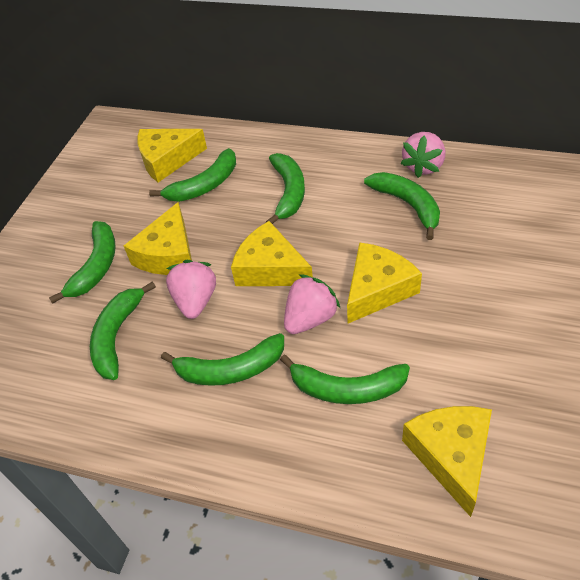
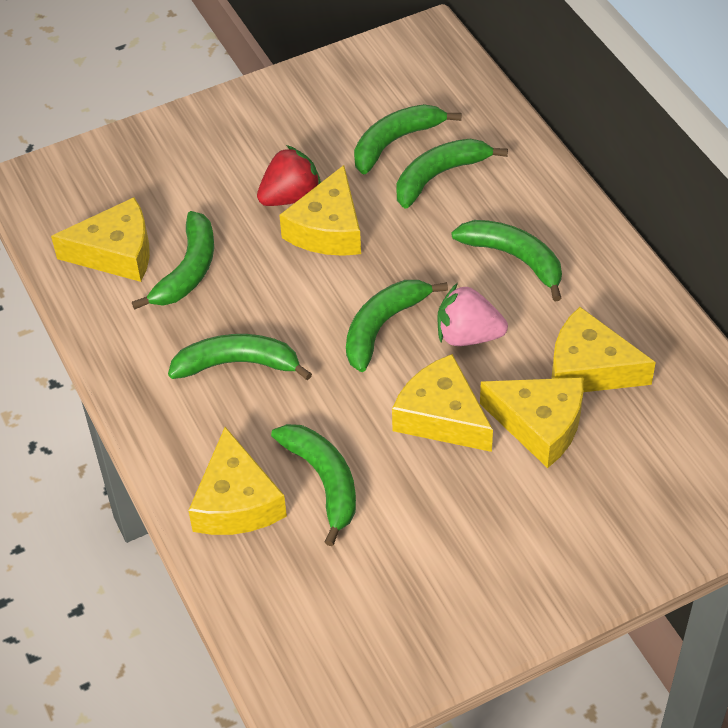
pink strawberry: 3 -> 1
red strawberry: 0 -> 1
yellow cheese: 5 -> 6

